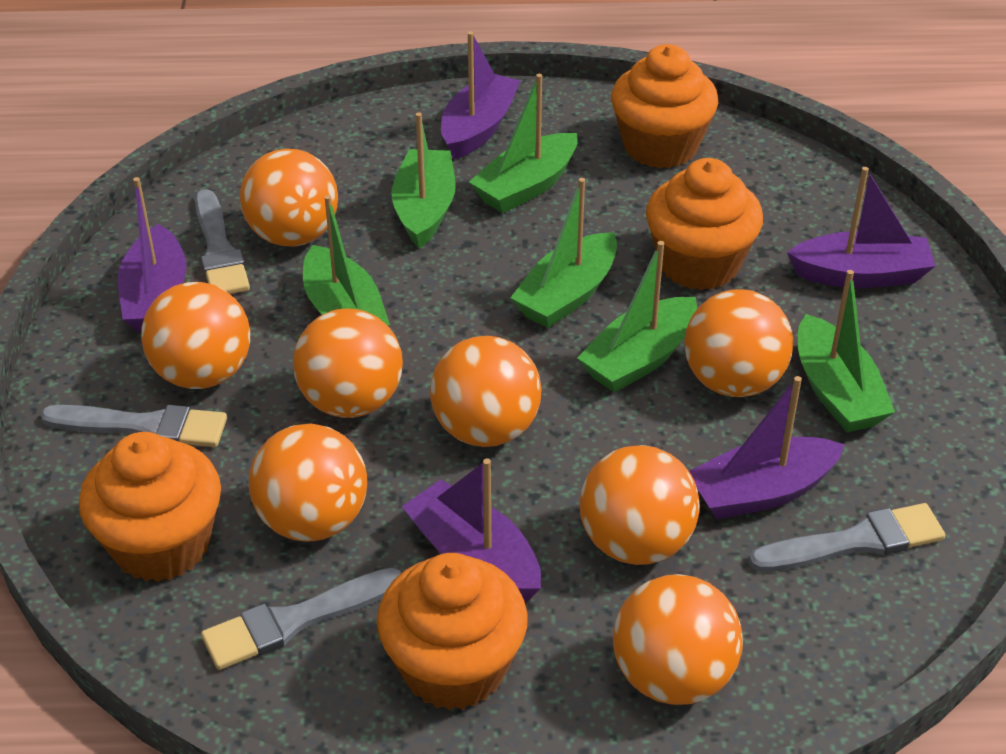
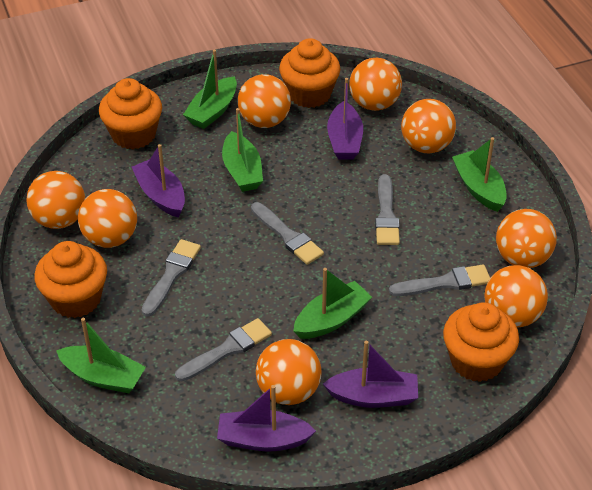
green boat: 6 -> 5
grey brush: 4 -> 5
purple boat: 5 -> 4

